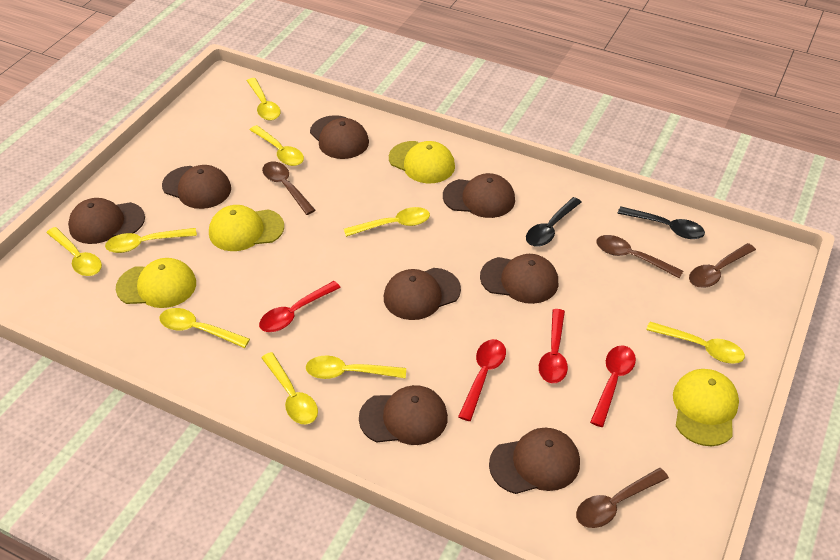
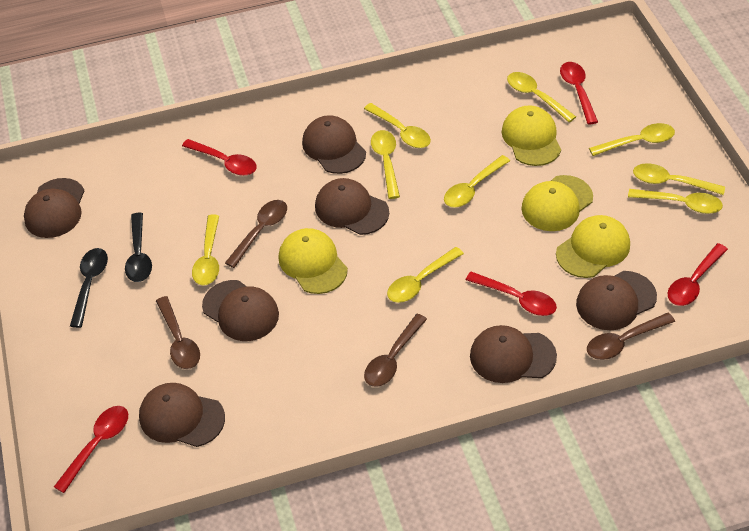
brown cap: 8 -> 7
red spoon: 4 -> 5

